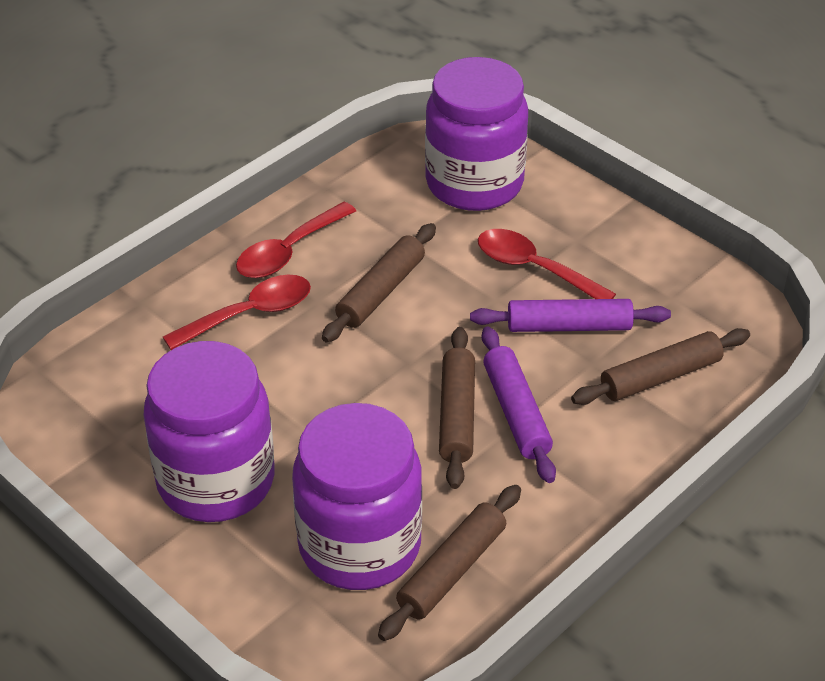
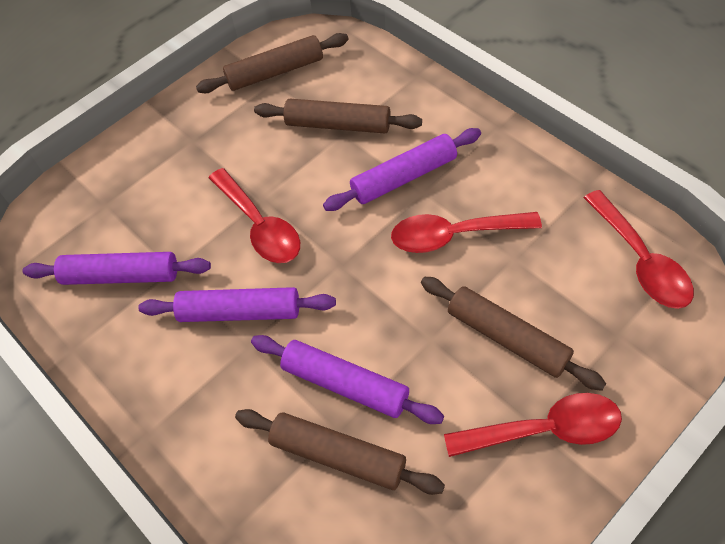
purple jar: 3 -> 0
purple rolling pin: 2 -> 4
red spoon: 3 -> 4

